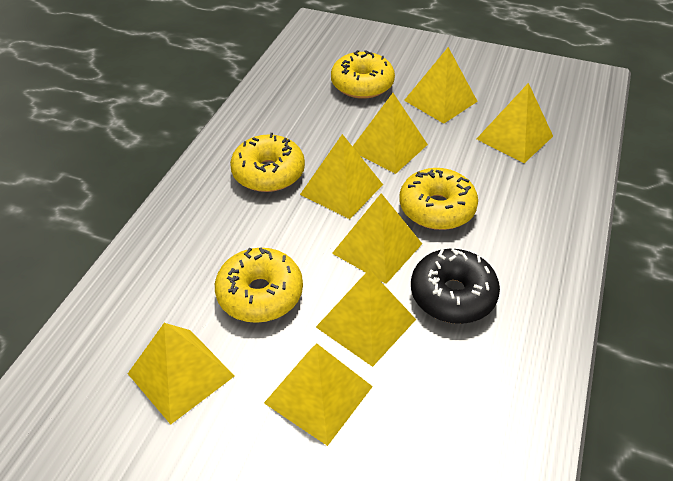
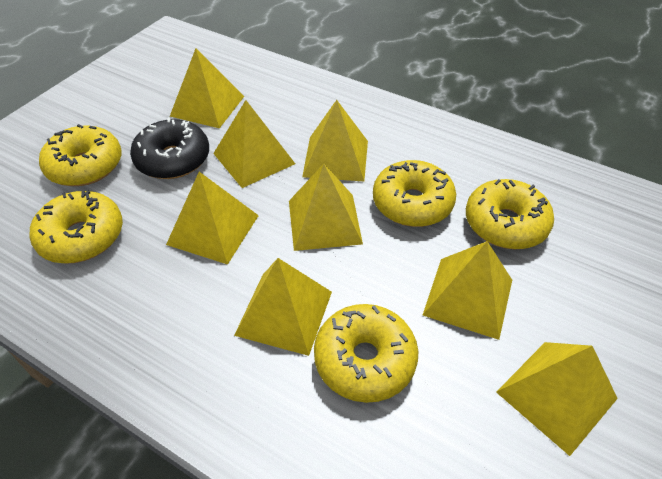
yellow donut: 4 -> 5

